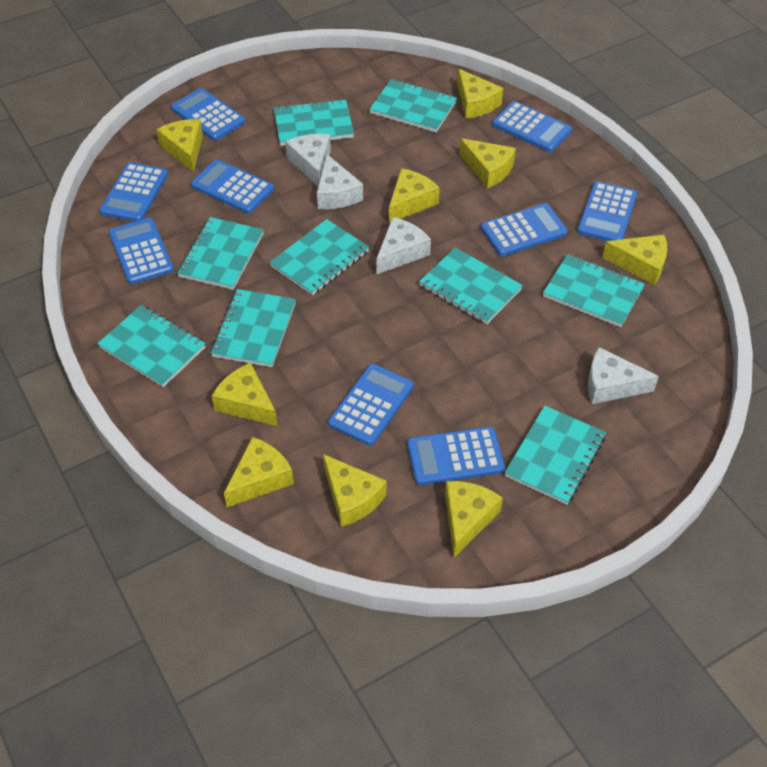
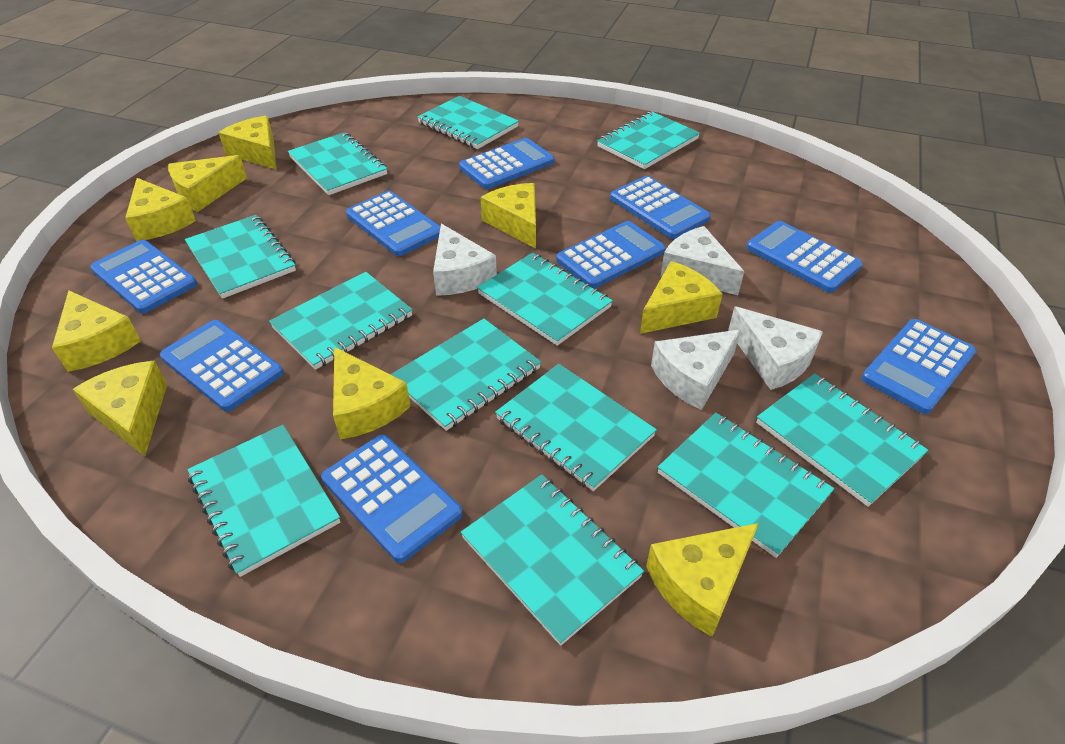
turquoise notebook: 9 -> 12

